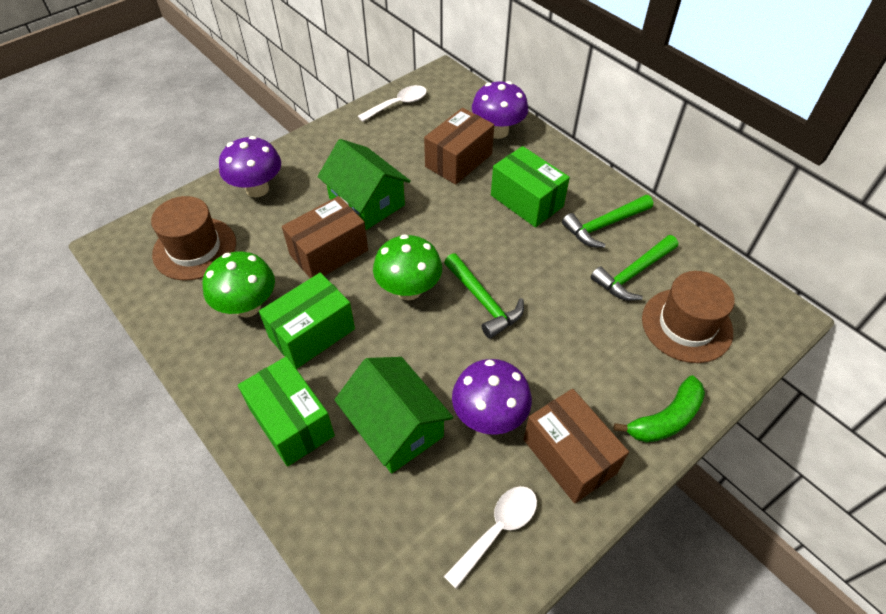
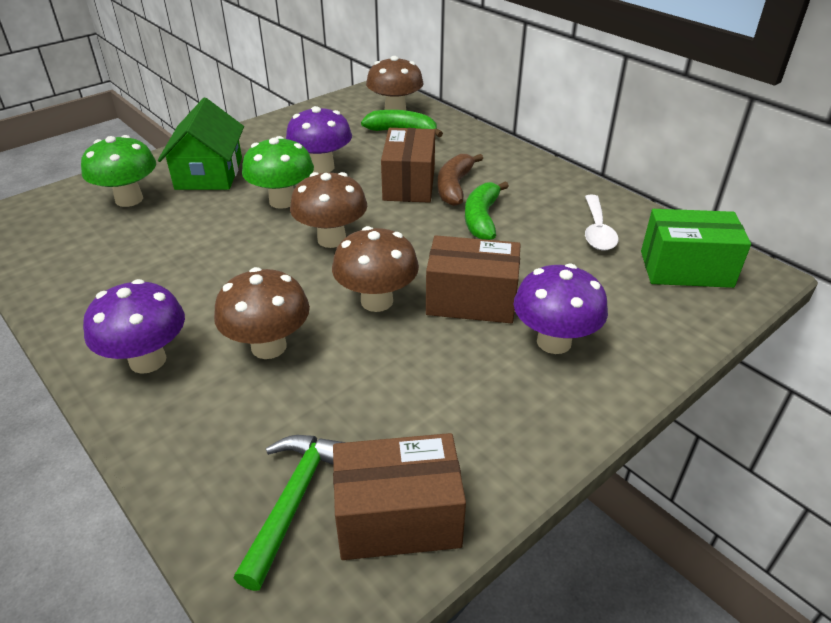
brown banana: 0 -> 1
brown hat: 2 -> 0
brown mushroom: 0 -> 4
green banana: 1 -> 2
green box: 3 -> 1
green hammer: 3 -> 1
green house: 2 -> 1
white spoon: 2 -> 1

